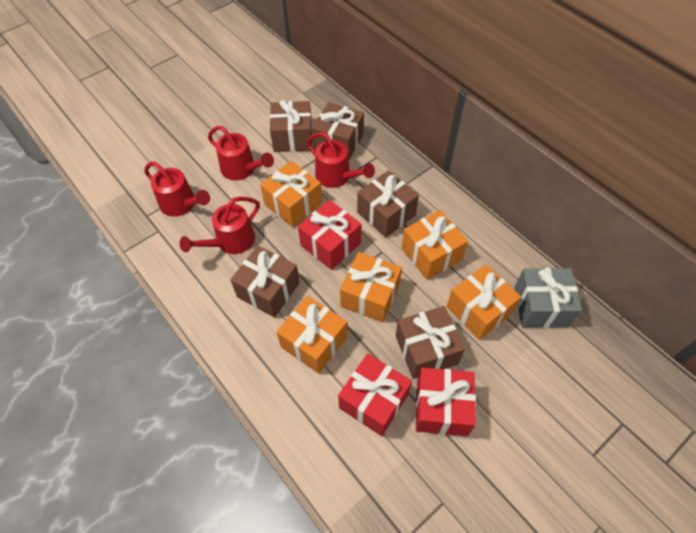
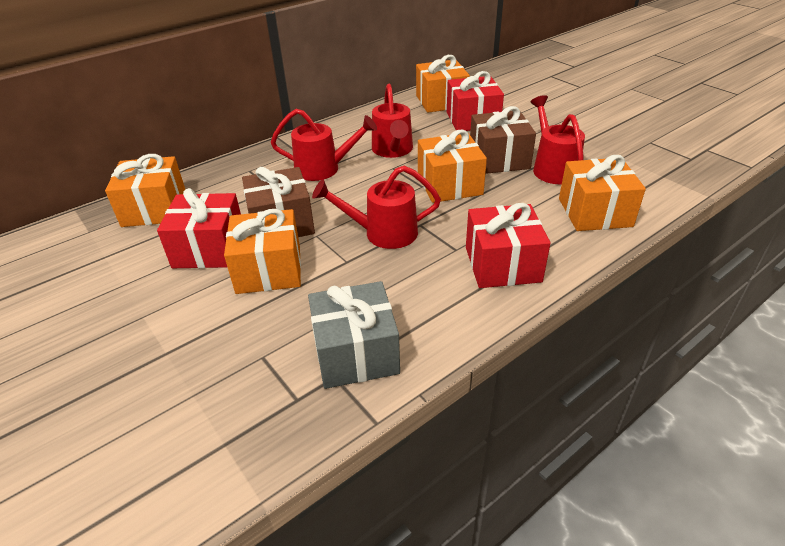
brown gift: 5 -> 2

